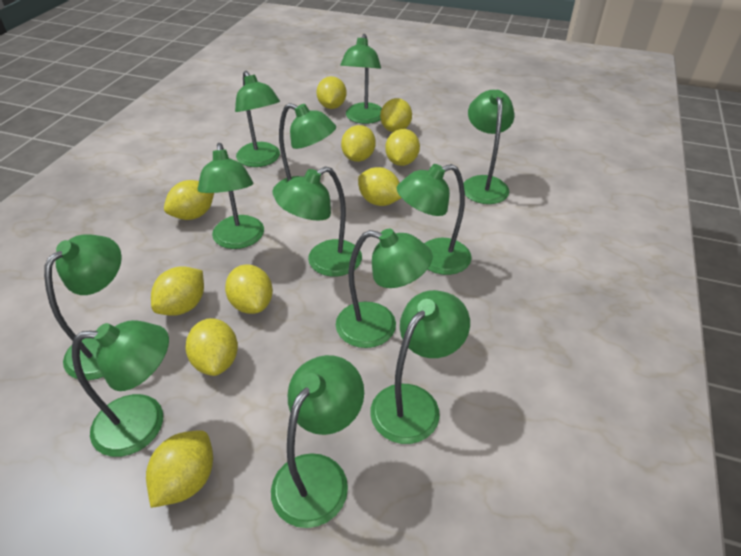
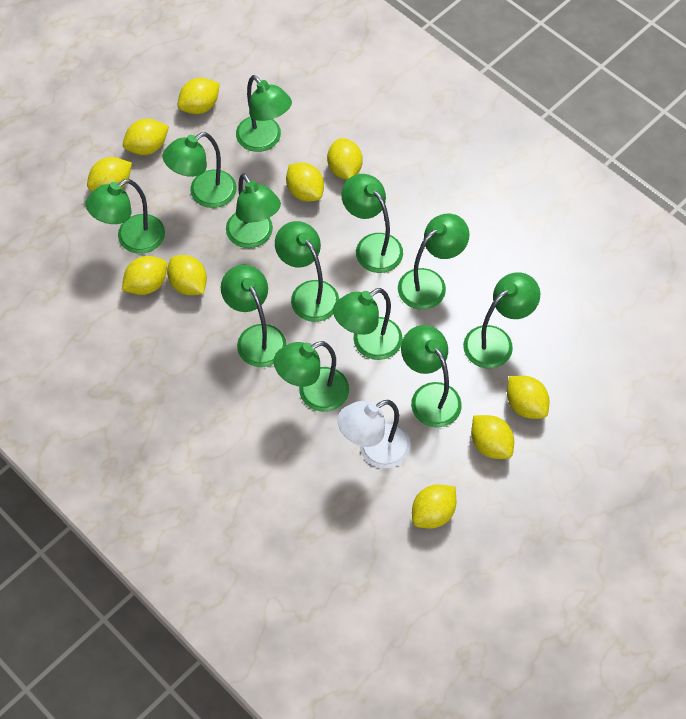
white lamp: 0 -> 1

